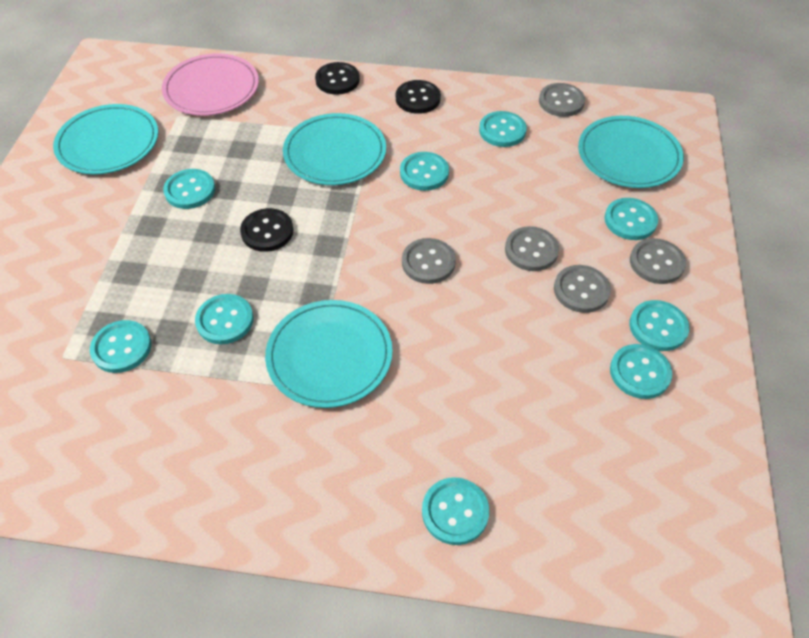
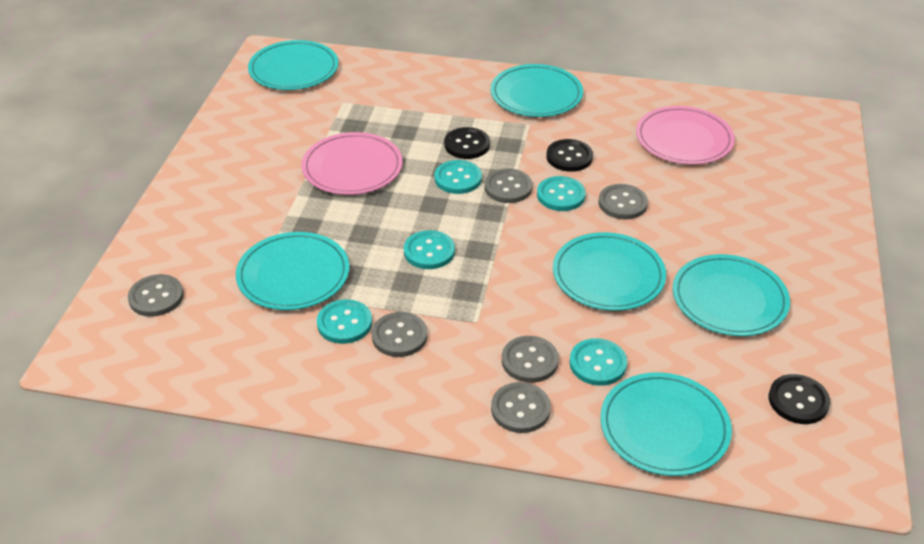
grey button: 5 -> 6
pink plate: 1 -> 2
turquoise button: 9 -> 5
turquoise plate: 4 -> 6

